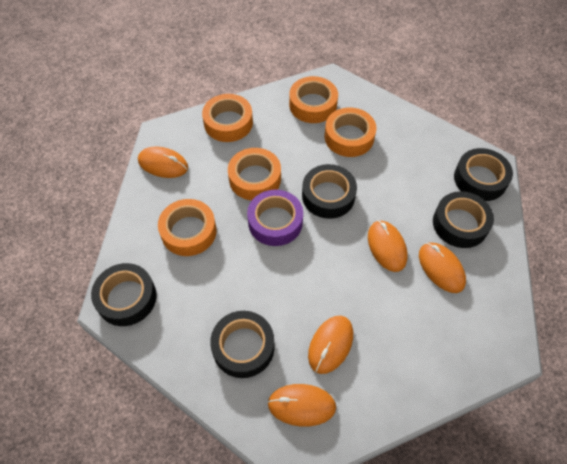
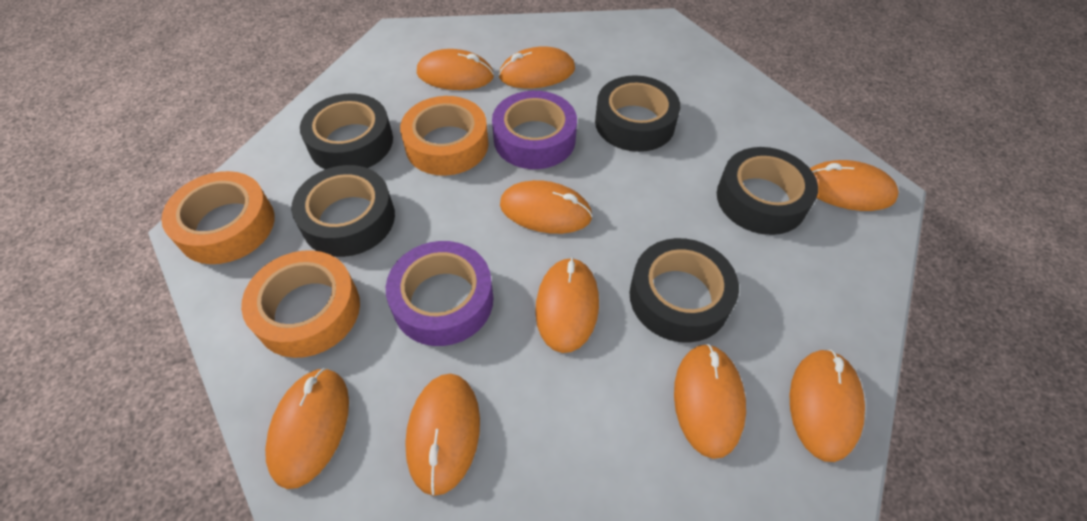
orange mouse: 5 -> 9
orange tape: 5 -> 3
purple tape: 1 -> 2

